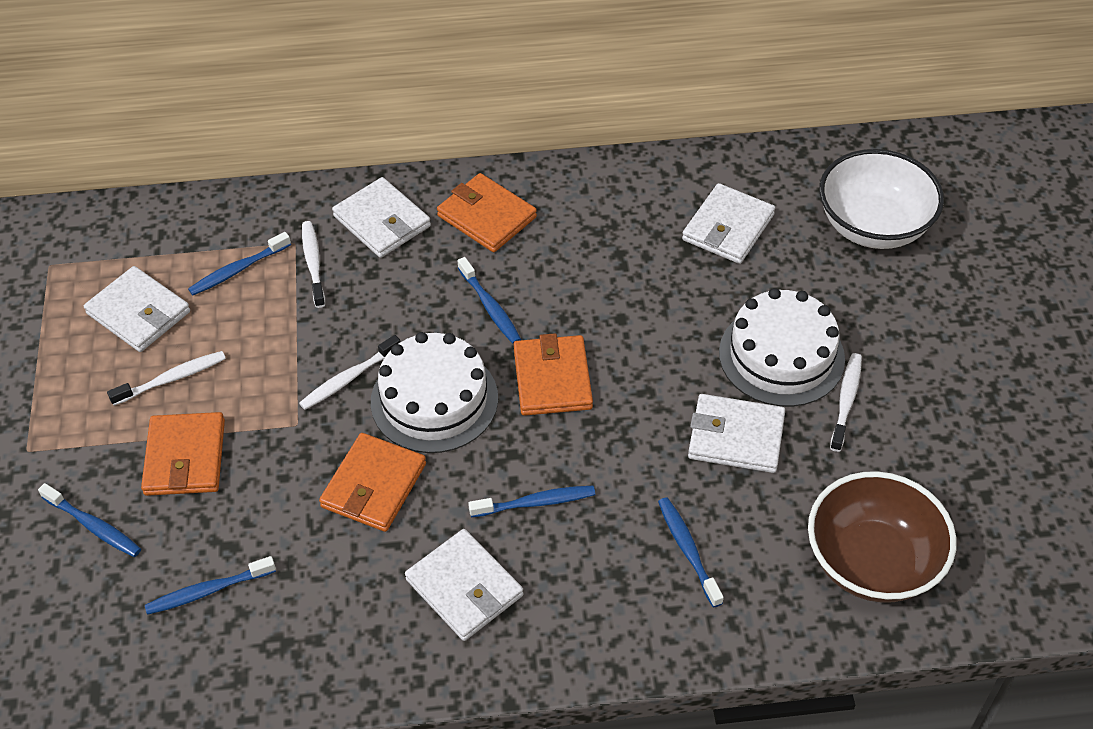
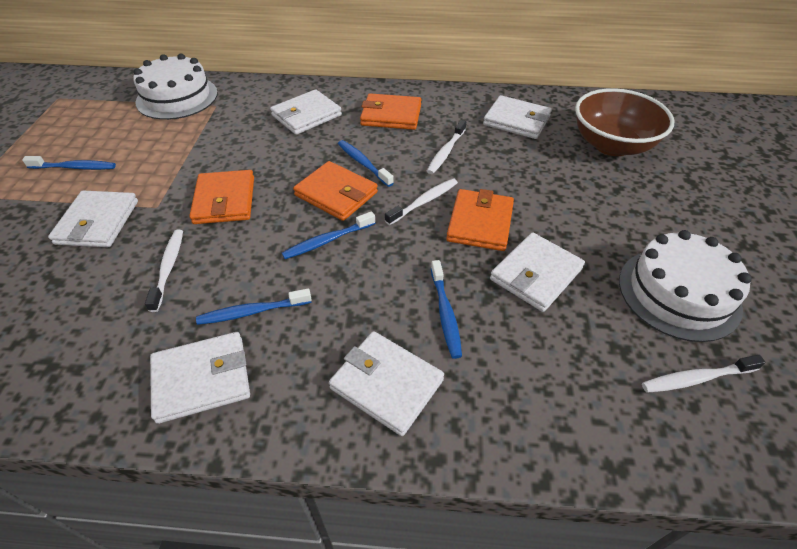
blue toothbrush: 6 -> 5
white bowl: 1 -> 0
white wallet: 5 -> 6

